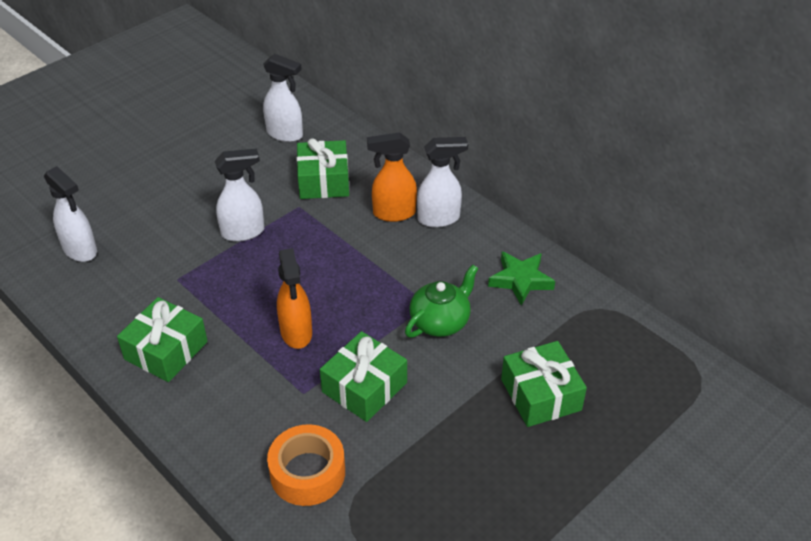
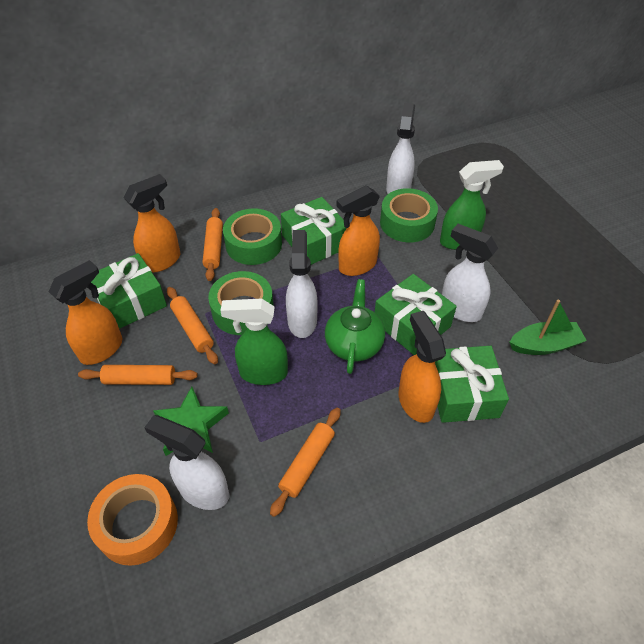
green boat: 0 -> 1
green spray bottle: 0 -> 2
green tape: 0 -> 3
orange rolling pin: 0 -> 4
orange spray bottle: 2 -> 4

